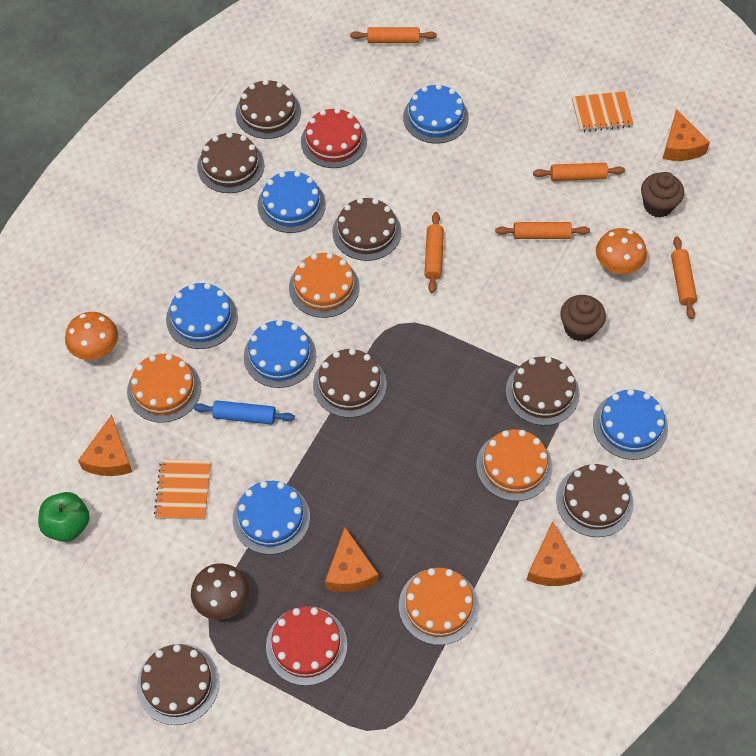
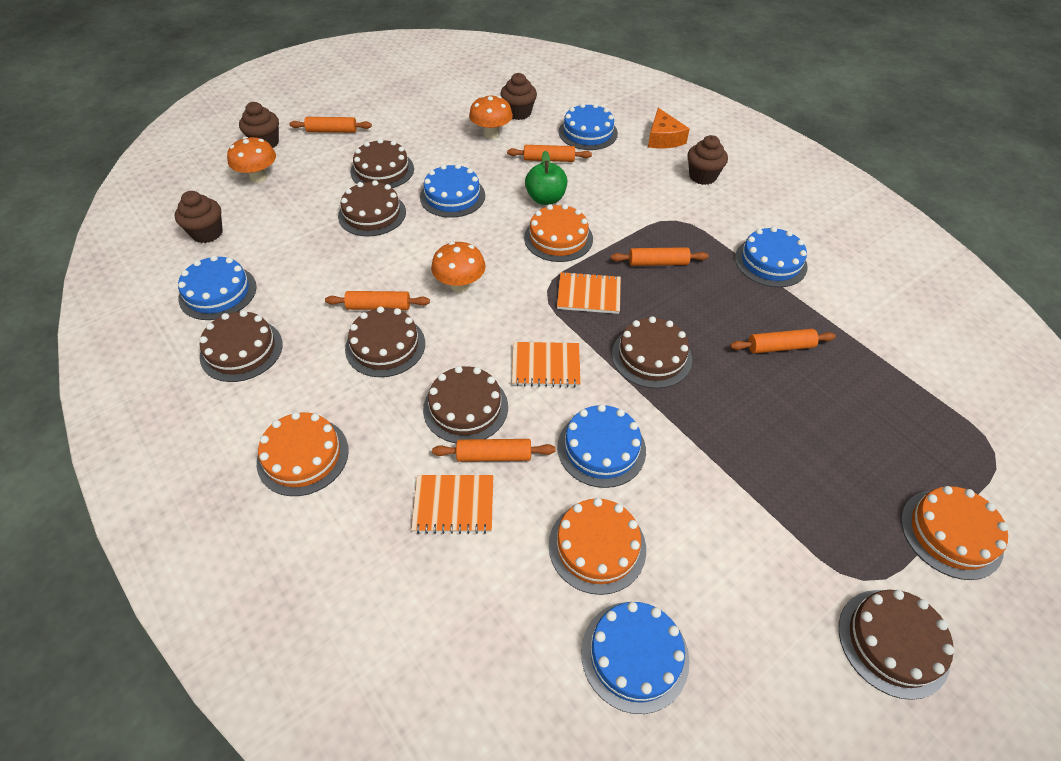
blue rolling pin: 1 -> 0
brown cupcake: 2 -> 4
brown mushroom: 1 -> 0
orange cheese: 4 -> 1
orange mushroom: 2 -> 3
orange notebook: 2 -> 3
orange rolling pin: 5 -> 6
red cake: 2 -> 0

